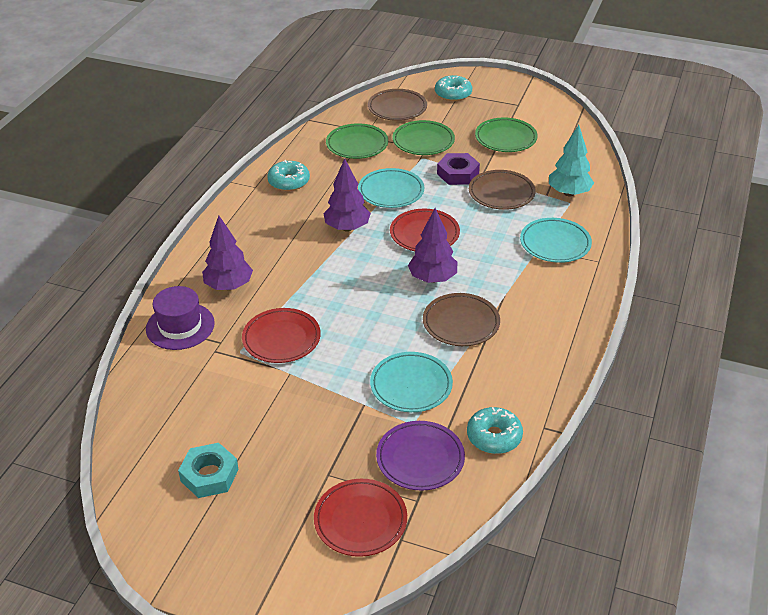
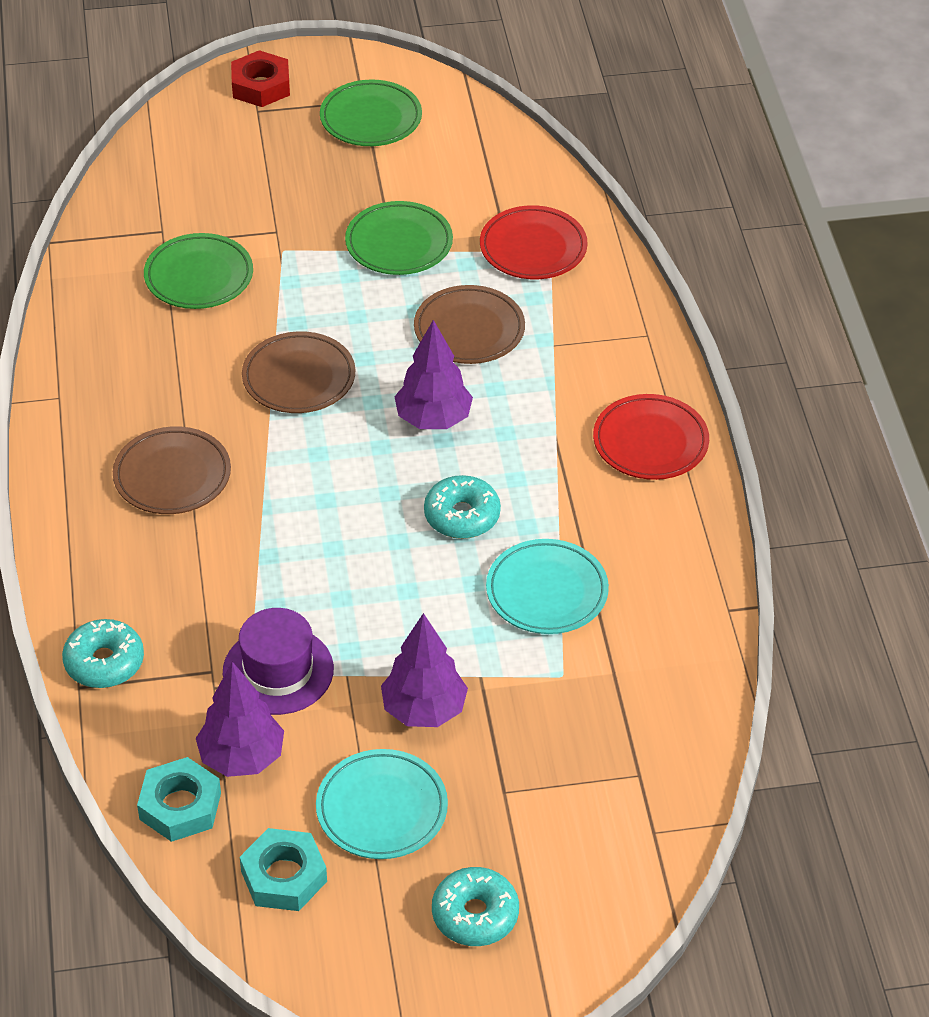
purple nut: 1 -> 0
purple plate: 1 -> 0
red nut: 0 -> 1
red plate: 3 -> 2
turquoise nut: 1 -> 2
turquoise plate: 3 -> 2
turquoise tree: 1 -> 0

